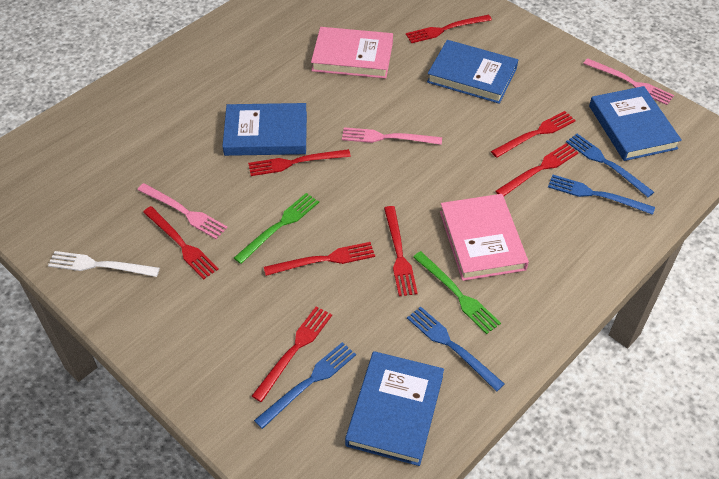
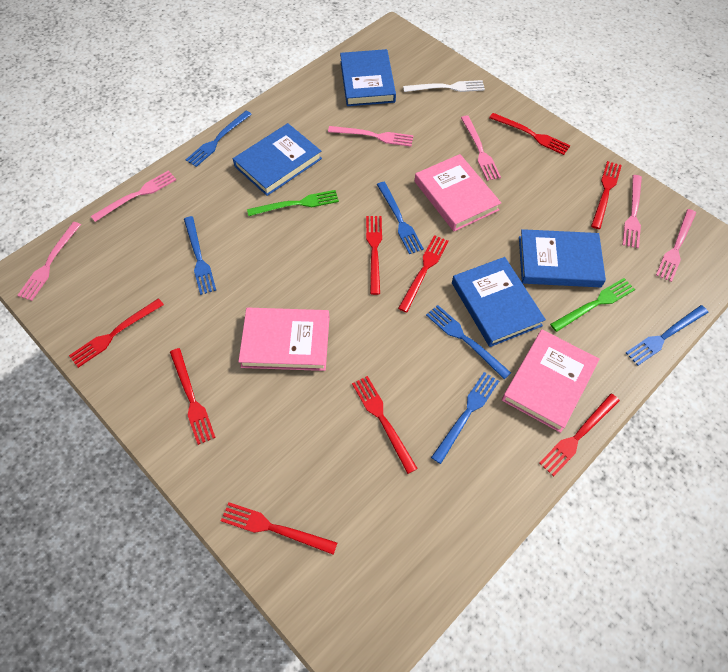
blue fork: 4 -> 6
pink book: 2 -> 3
pink fork: 3 -> 6
red fork: 8 -> 9

